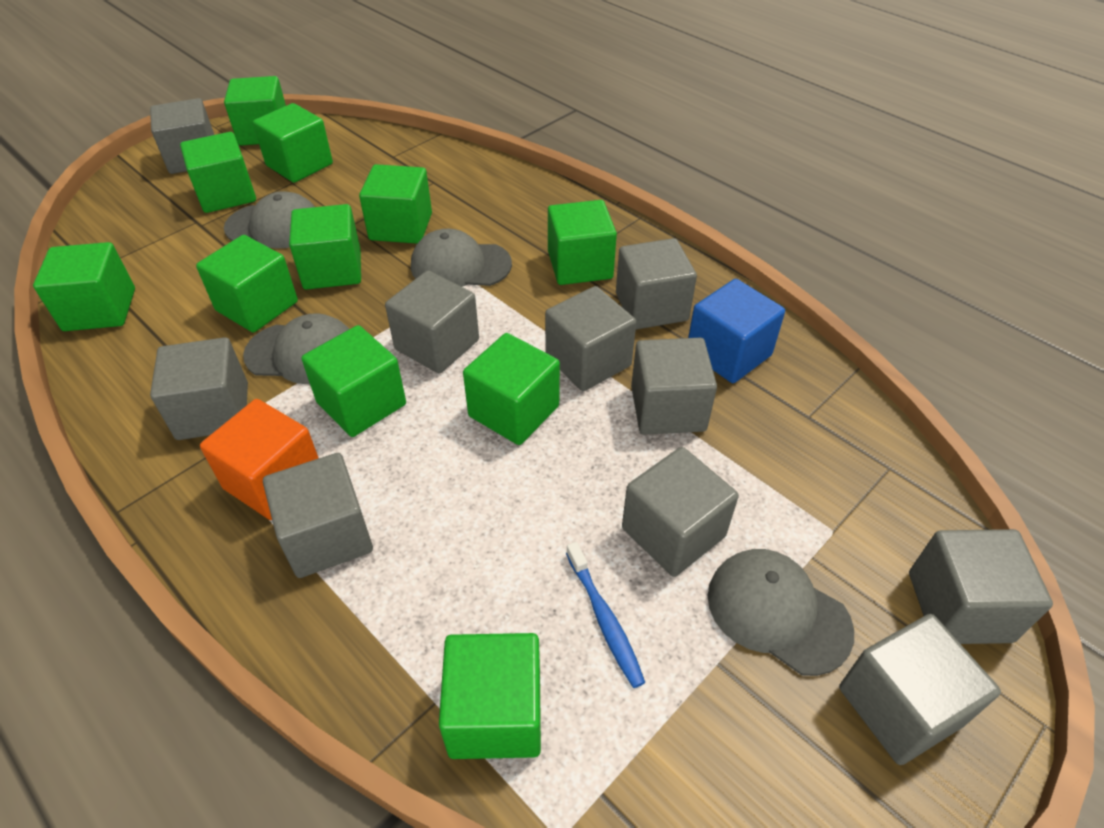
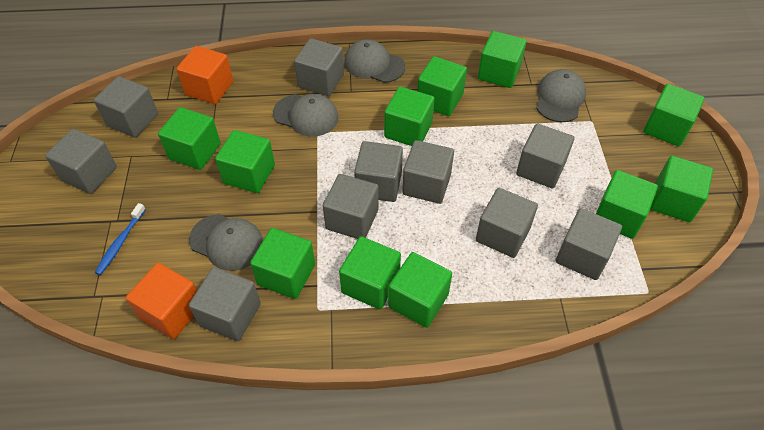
blue cube: 1 -> 0
orange cube: 1 -> 2

